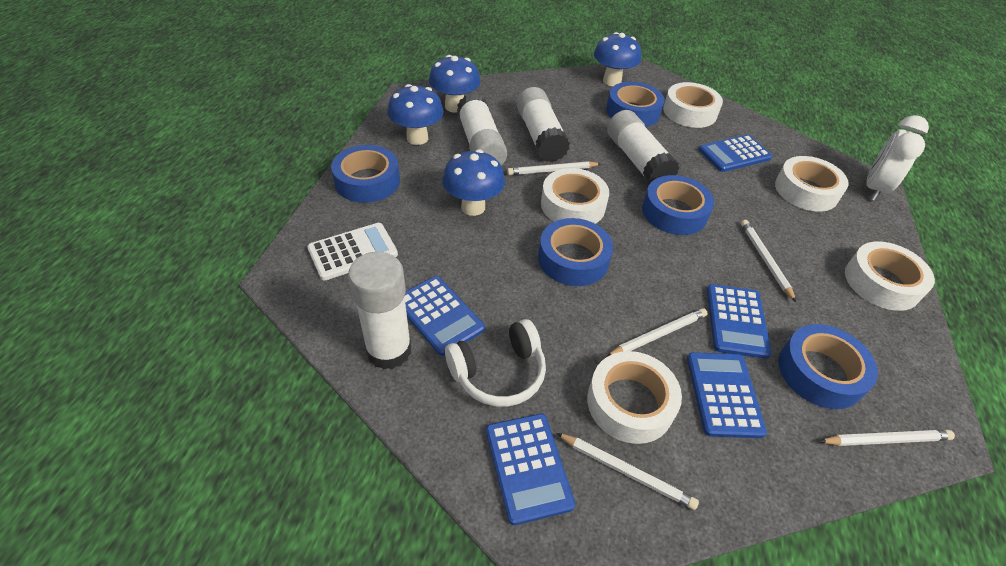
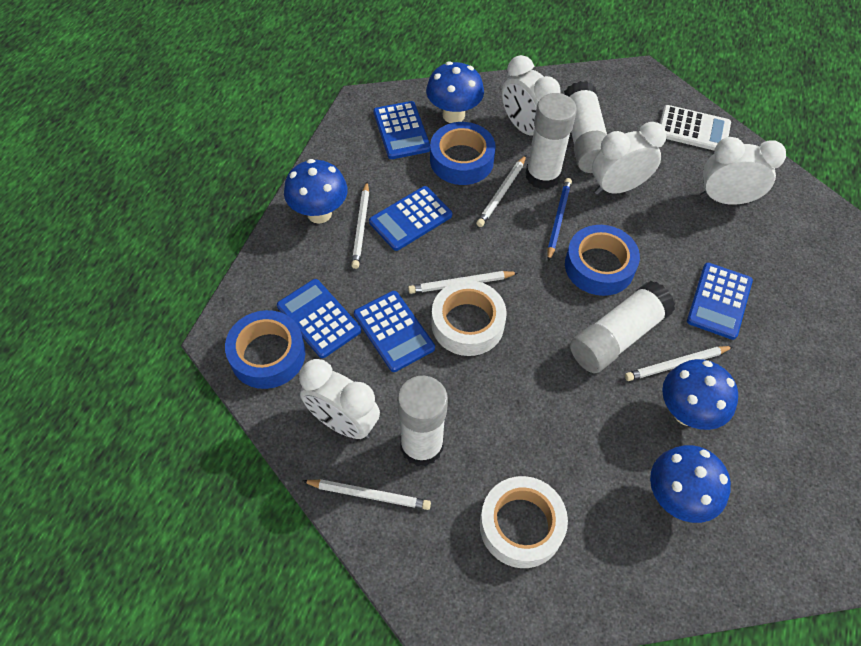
blue pencil: 0 -> 1
blue tape: 5 -> 3
white clock: 1 -> 4
white headphones: 1 -> 0
white tape: 5 -> 2

